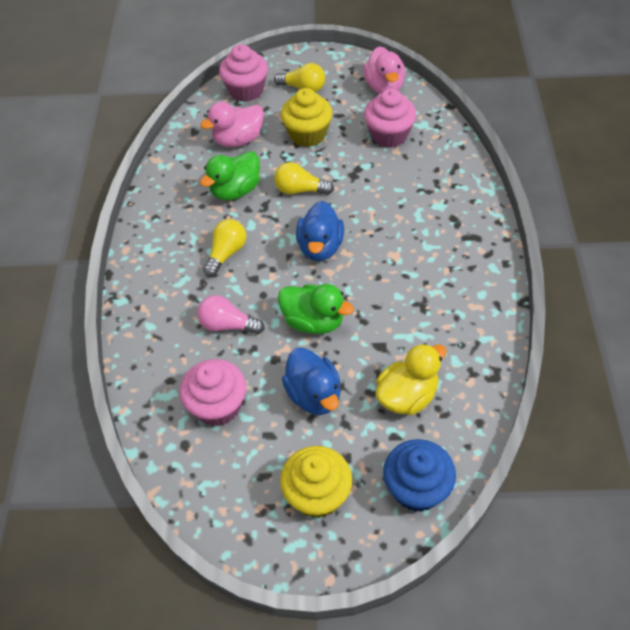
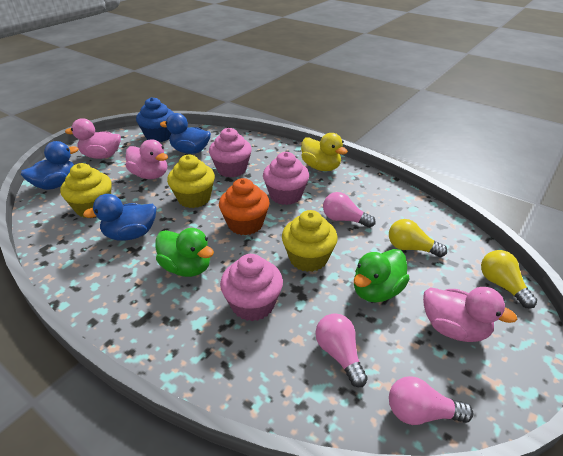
blue duck: 2 -> 3
orange cupcake: 0 -> 1
pink duck: 2 -> 3
pink light bulb: 1 -> 3
yellow cupcake: 2 -> 3
yellow light bulb: 3 -> 2

